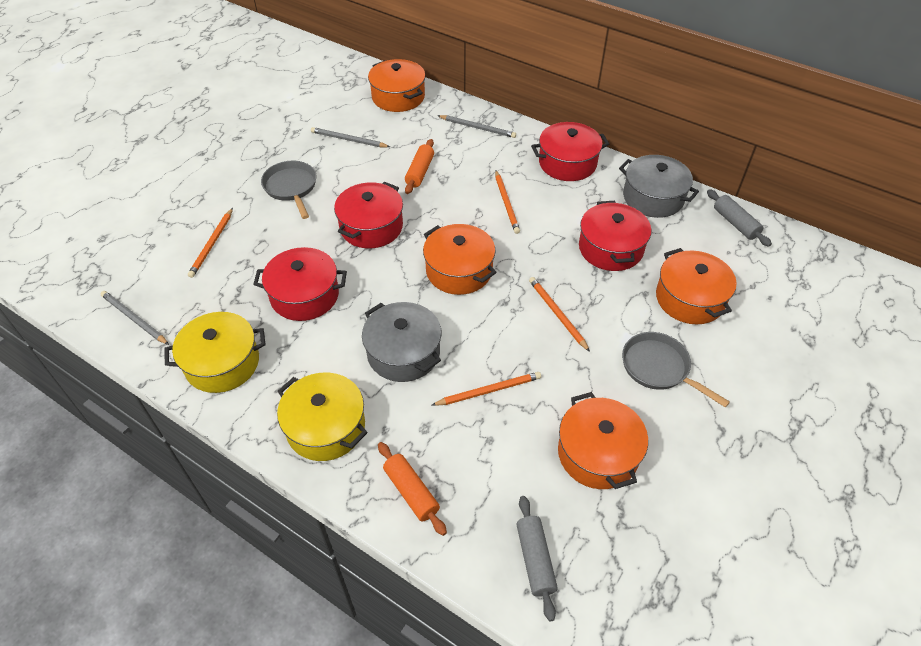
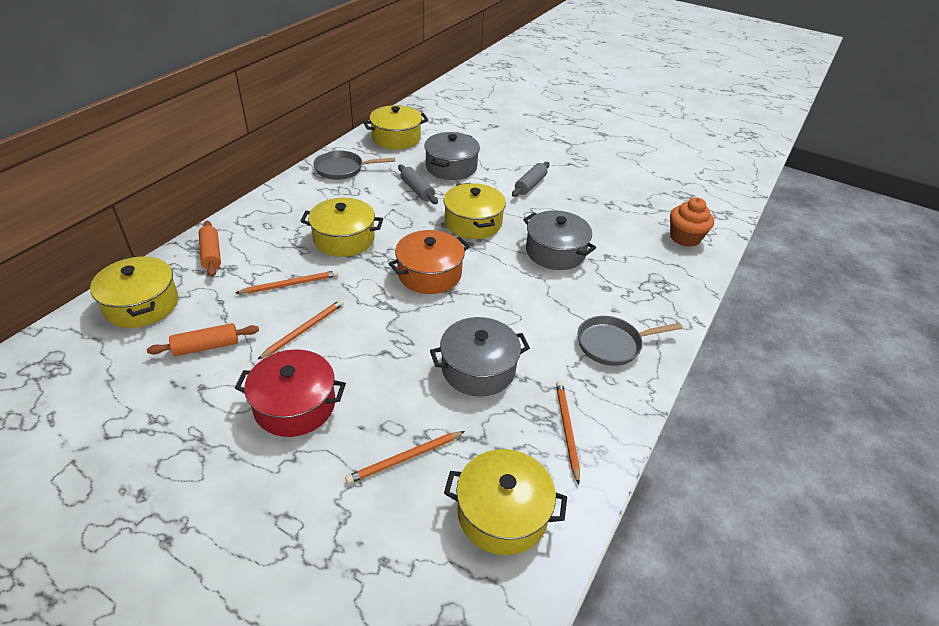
grey pencil: 3 -> 0
grey pot: 2 -> 3
orange cupcake: 0 -> 1
orange pot: 4 -> 1
red pot: 4 -> 1
yellow pot: 2 -> 5

